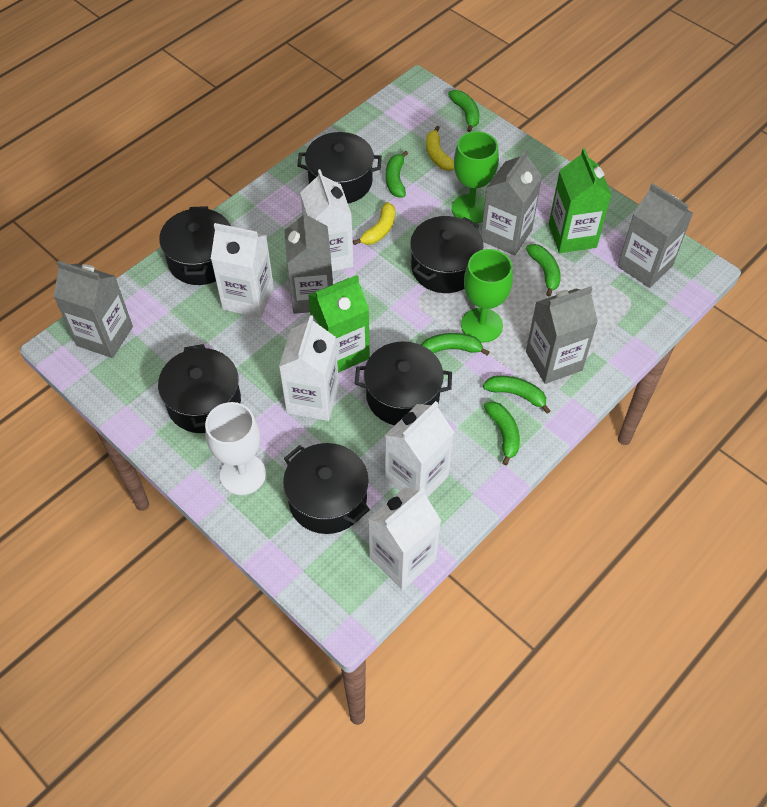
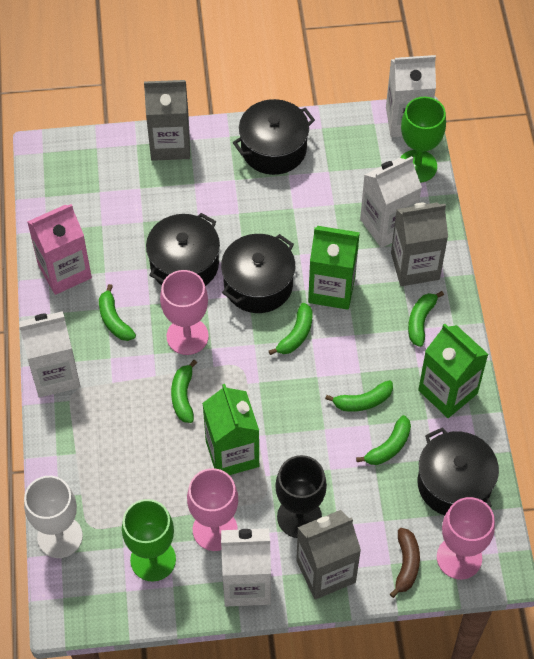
black goblet: 0 -> 1
black pot: 6 -> 4
brown banana: 0 -> 1
green carton: 2 -> 3
grey carton: 5 -> 3
pink carton: 0 -> 1
pink goblet: 0 -> 3
white carton: 5 -> 4
yellow banana: 2 -> 0

